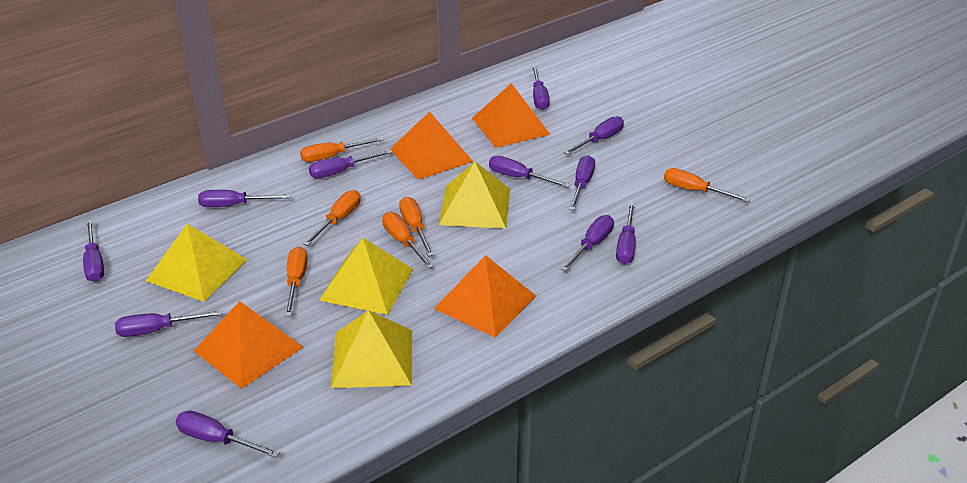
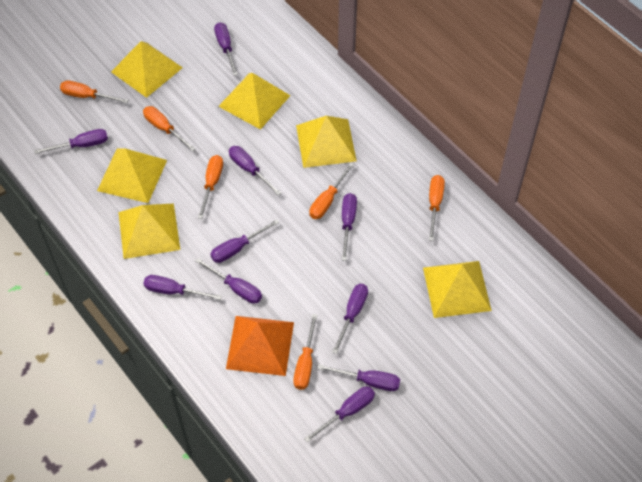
orange pyramid: 4 -> 1
purple screwdriver: 11 -> 10
yellow pyramid: 4 -> 6

